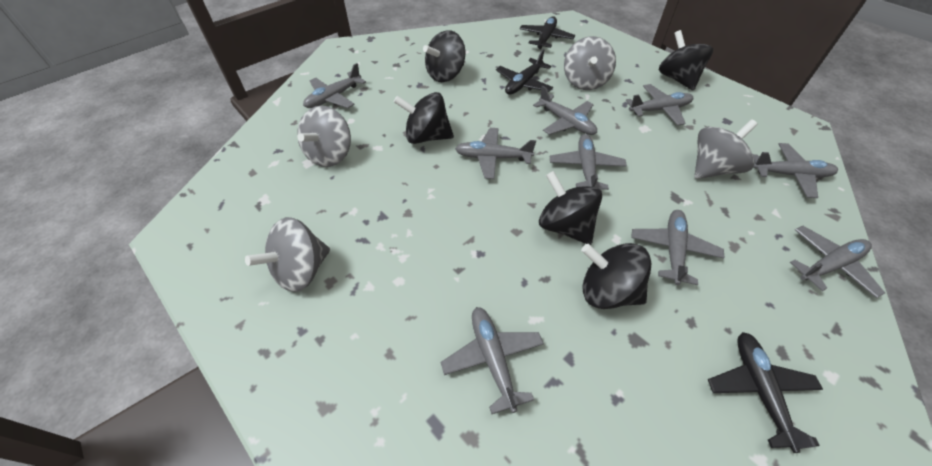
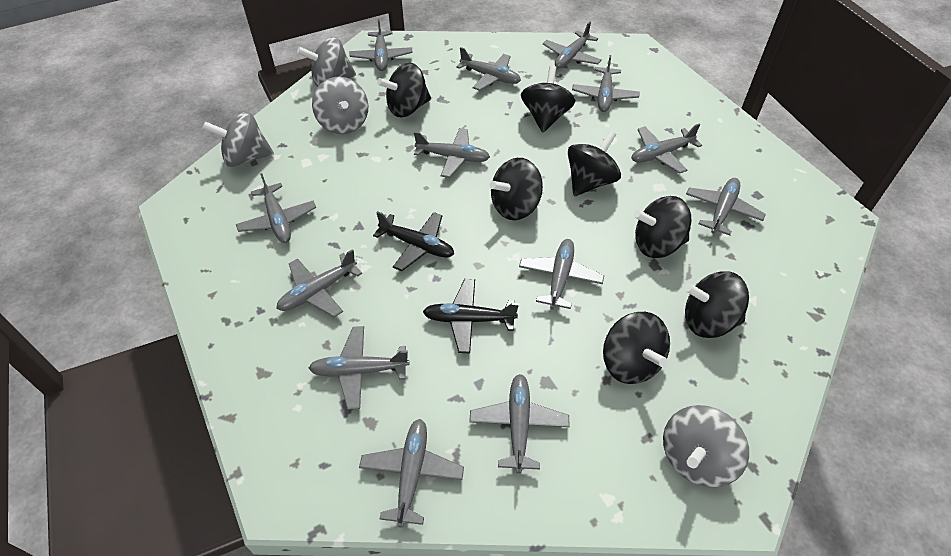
black plane: 3 -> 2
black spinning top: 5 -> 7
grey plane: 9 -> 13

